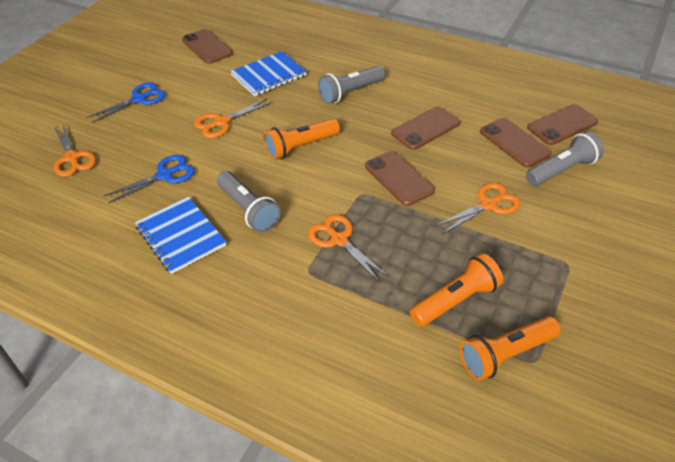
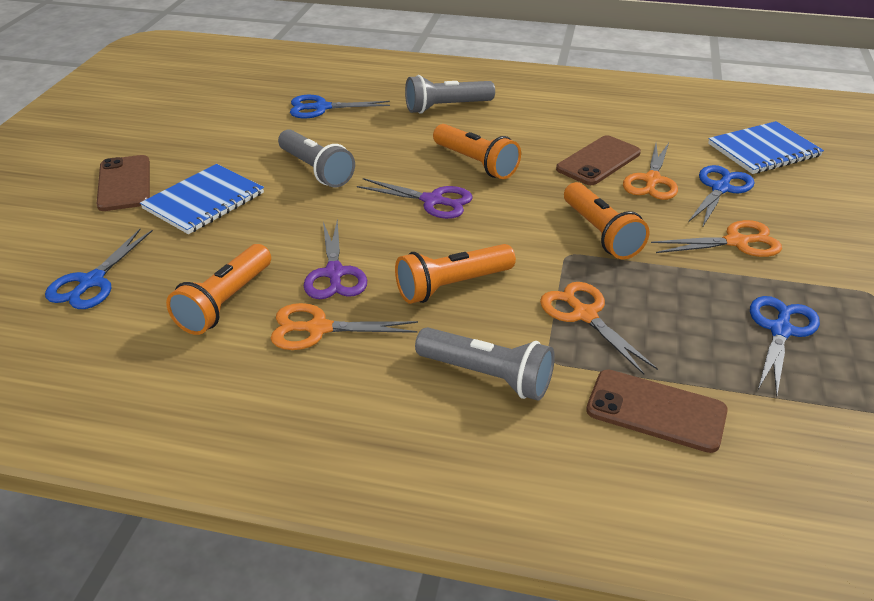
blue scissors: 2 -> 4
brown phone: 5 -> 3
orange flashlight: 3 -> 4
purple scissors: 0 -> 2

